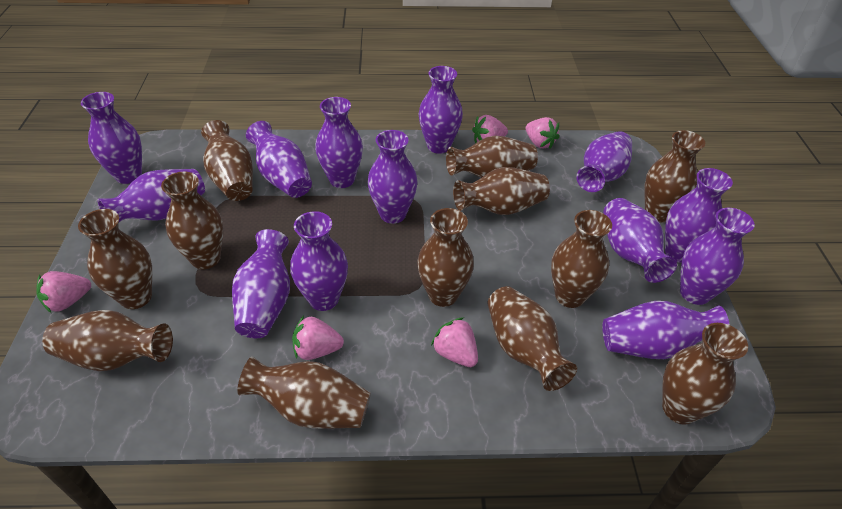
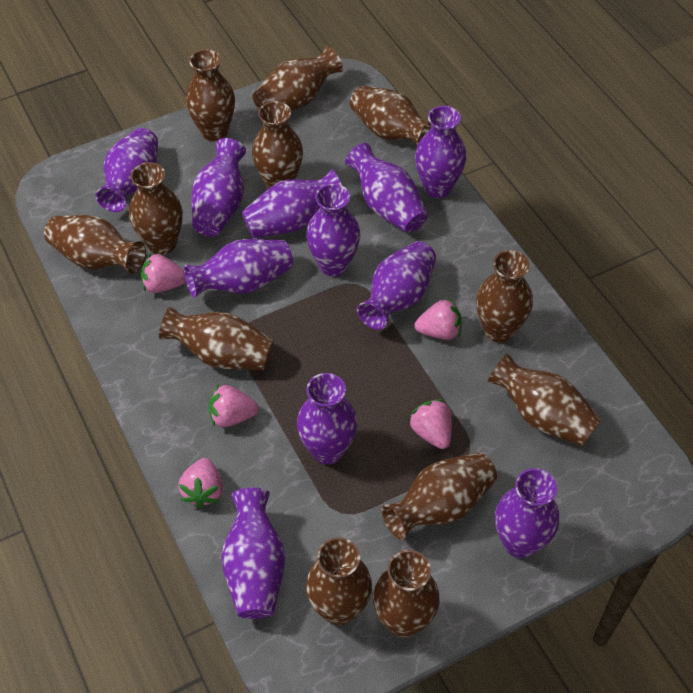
purple vase: 13 -> 11

